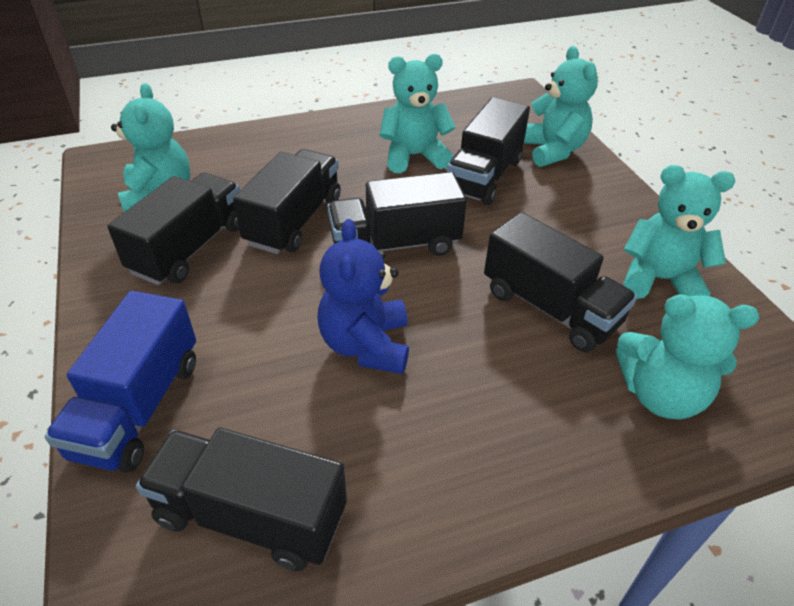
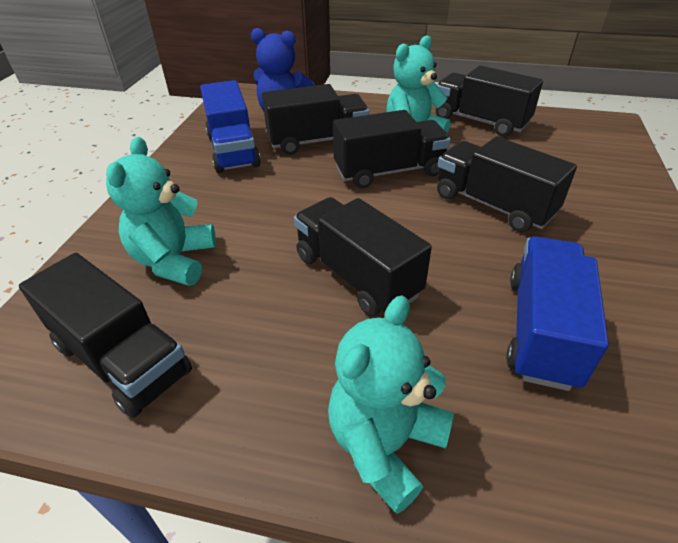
blue truck: 1 -> 2
turquoise teddy bear: 5 -> 3

